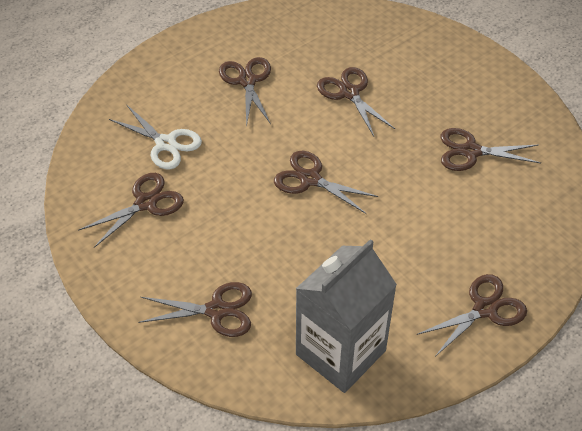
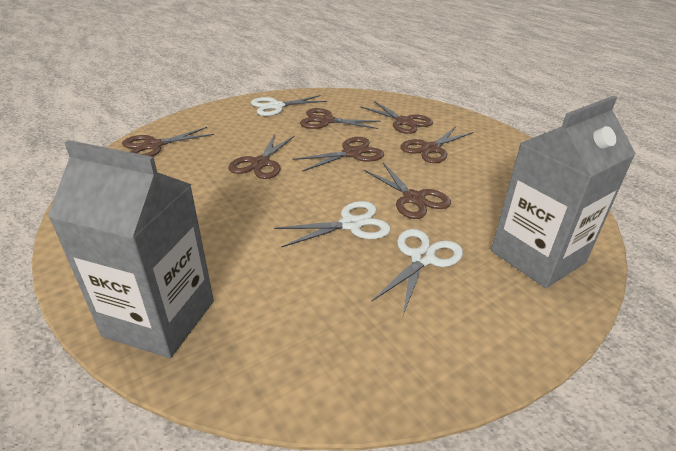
grey carton: 1 -> 2
white scissors: 1 -> 3

